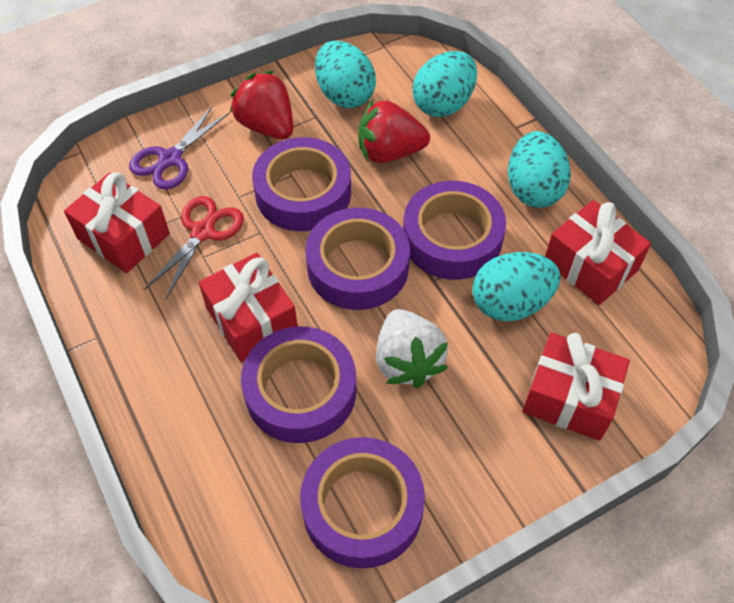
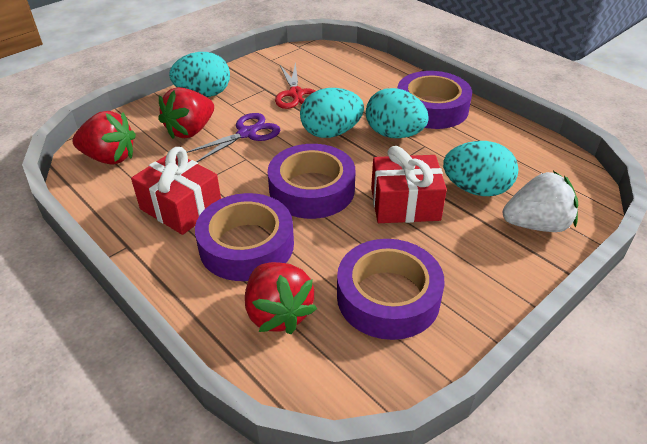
purple tape: 5 -> 4
red gift: 4 -> 2
red strawberry: 2 -> 3

